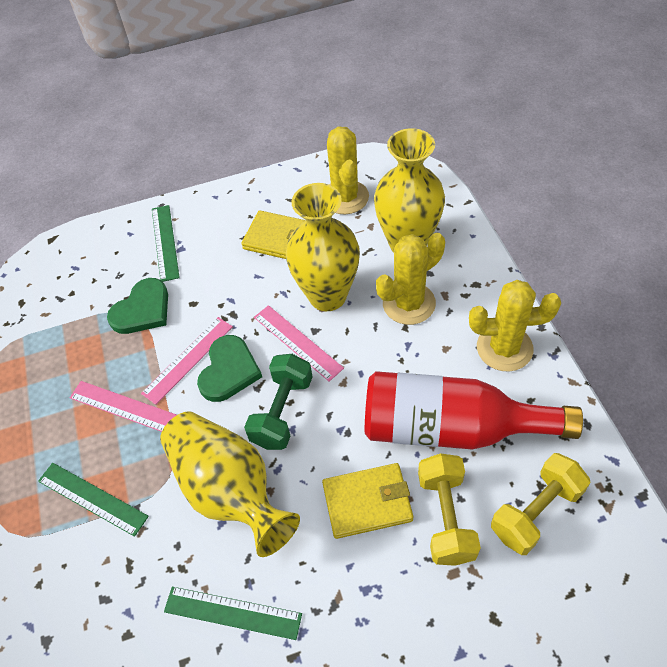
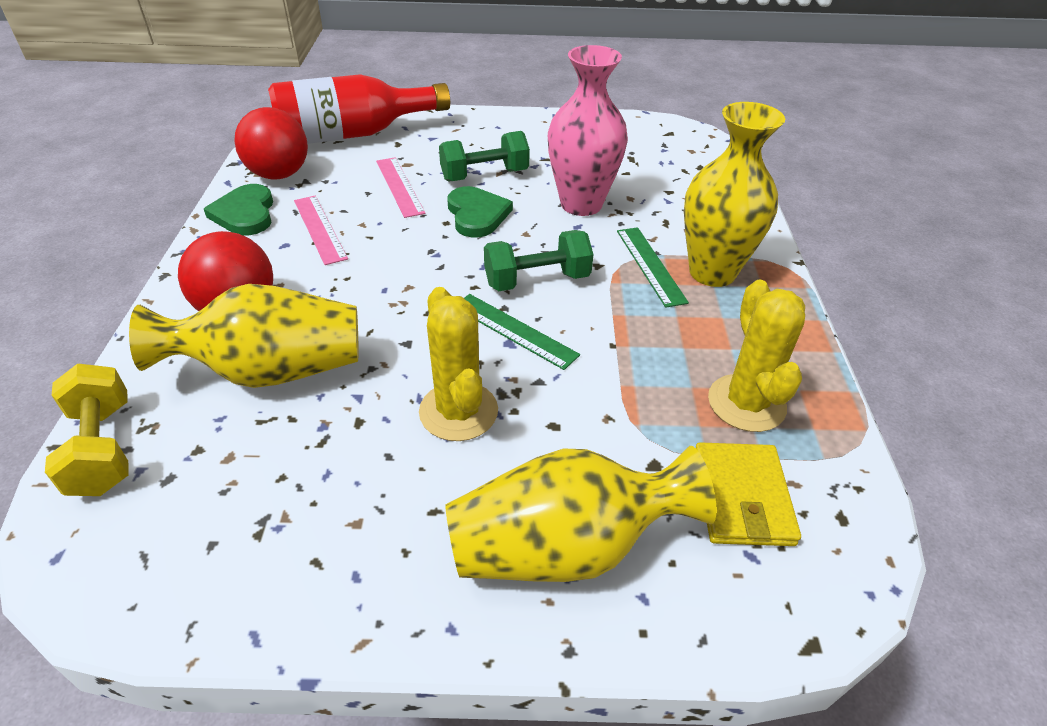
green dumbbell: 1 -> 2
green ruler: 3 -> 2
pink ruler: 3 -> 2
pink vase: 0 -> 1
red ball: 0 -> 2
yellow cactus: 3 -> 2
yellow dumbbell: 2 -> 1
yellow wallet: 2 -> 1

